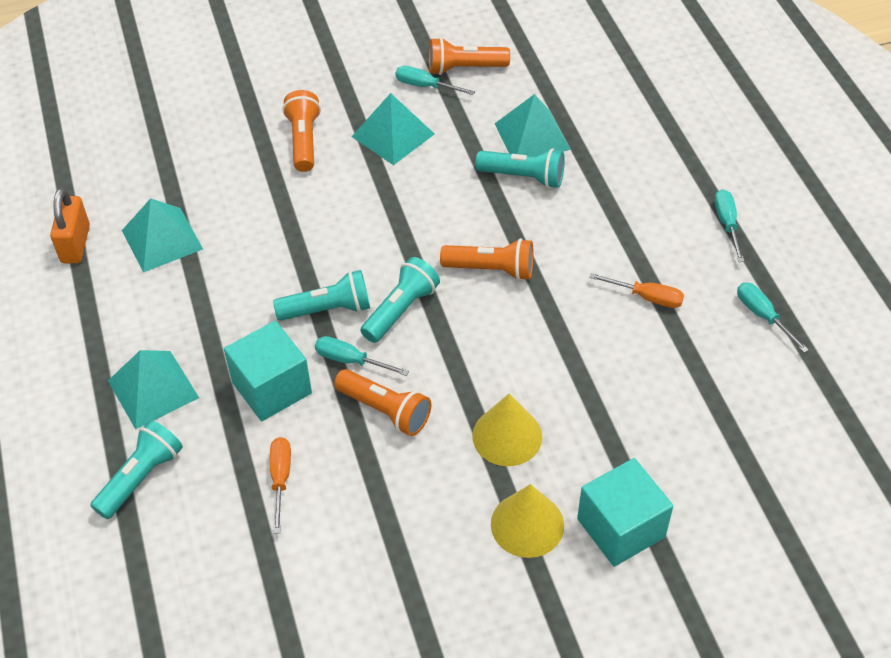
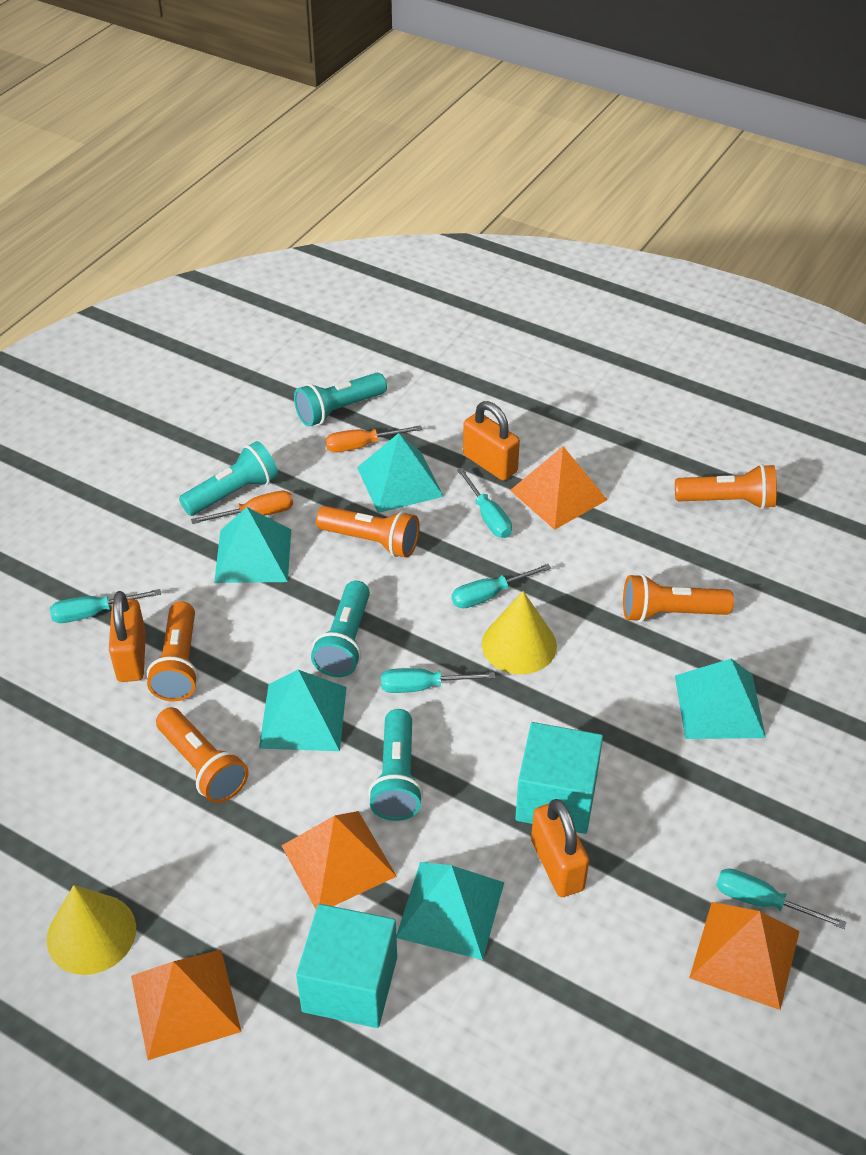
orange flashlight: 4 -> 5
orange padlock: 1 -> 3
orange pyramid: 0 -> 4
turquoise pyramid: 4 -> 5
turquoise screwdriver: 4 -> 5

